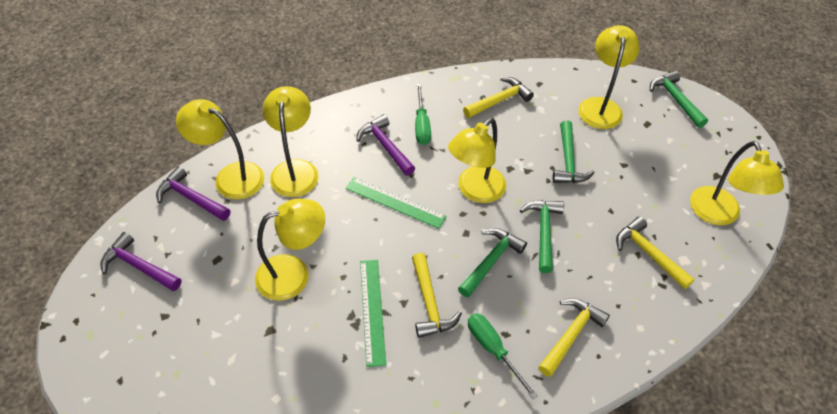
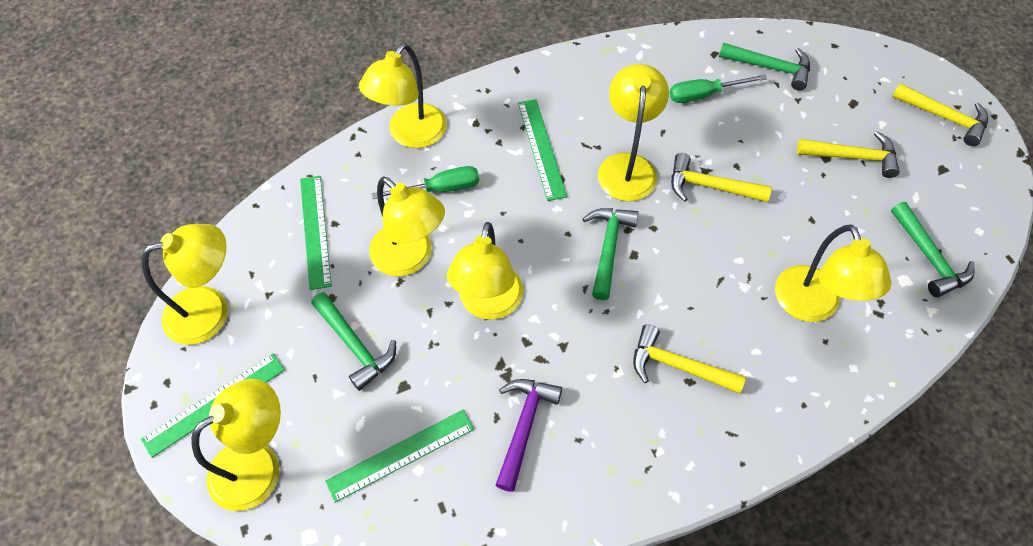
green ruler: 2 -> 4
purple hammer: 3 -> 1
yellow lamp: 6 -> 7

